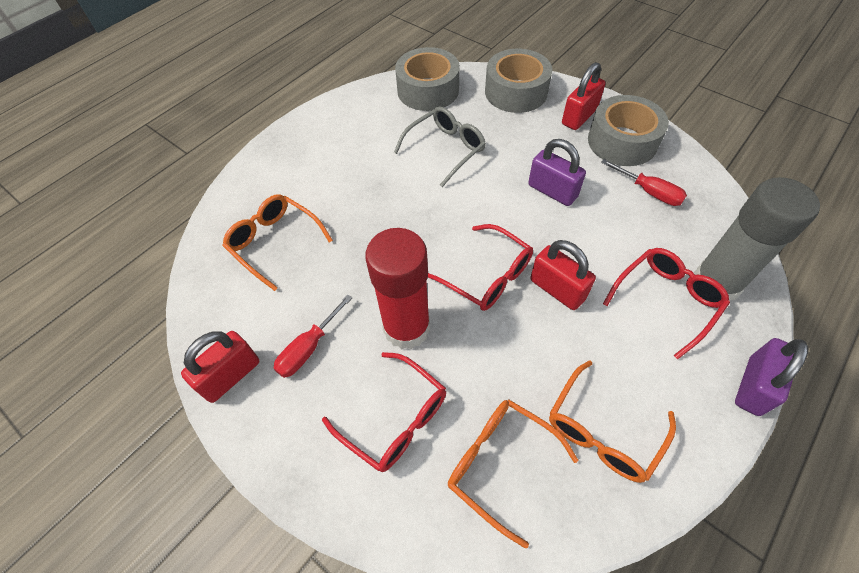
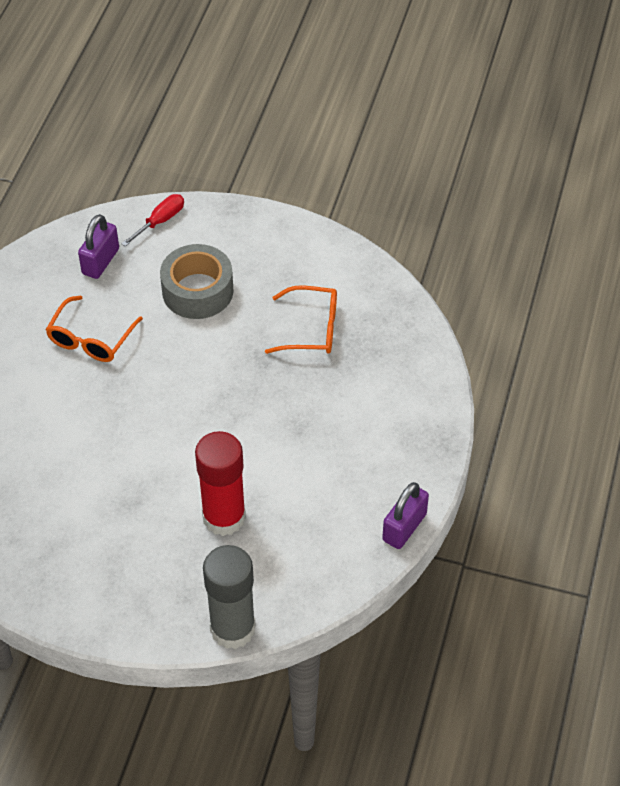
grey glasses: 1 -> 0
grey tape: 3 -> 1
orange glasses: 3 -> 2
red glasses: 3 -> 0
red padlock: 3 -> 0
red screwdriver: 2 -> 1

